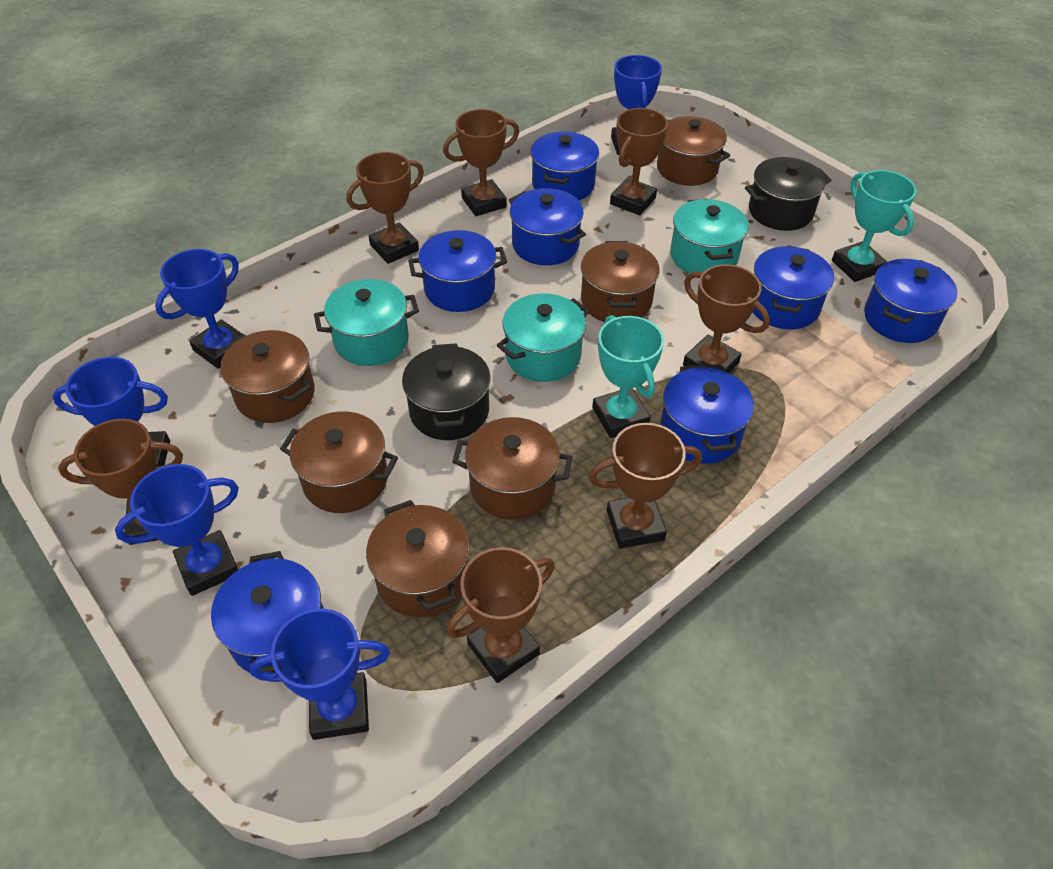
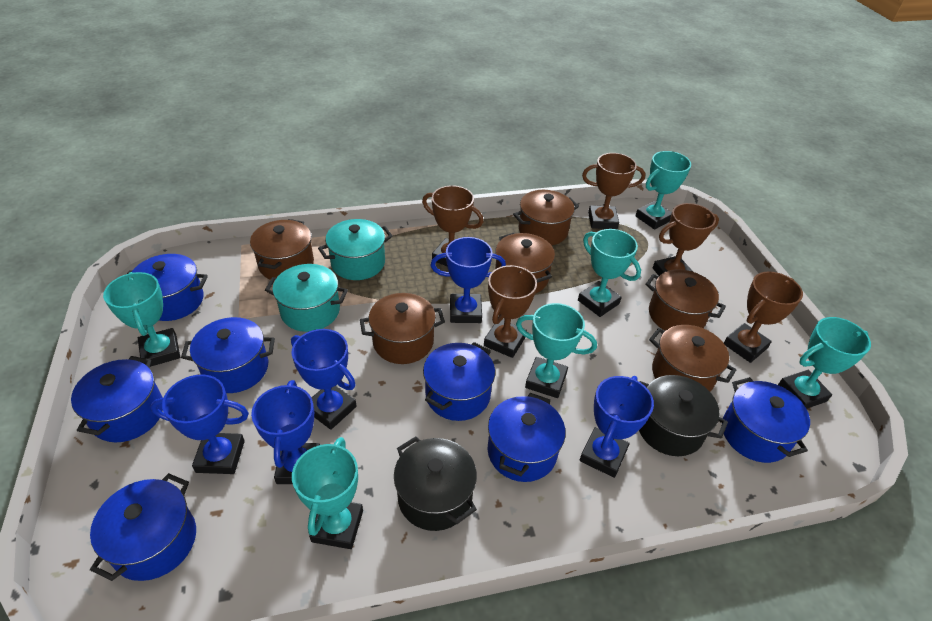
brown trophy: 7 -> 5
turquoise pot: 3 -> 2
turquoise trophy: 2 -> 6

